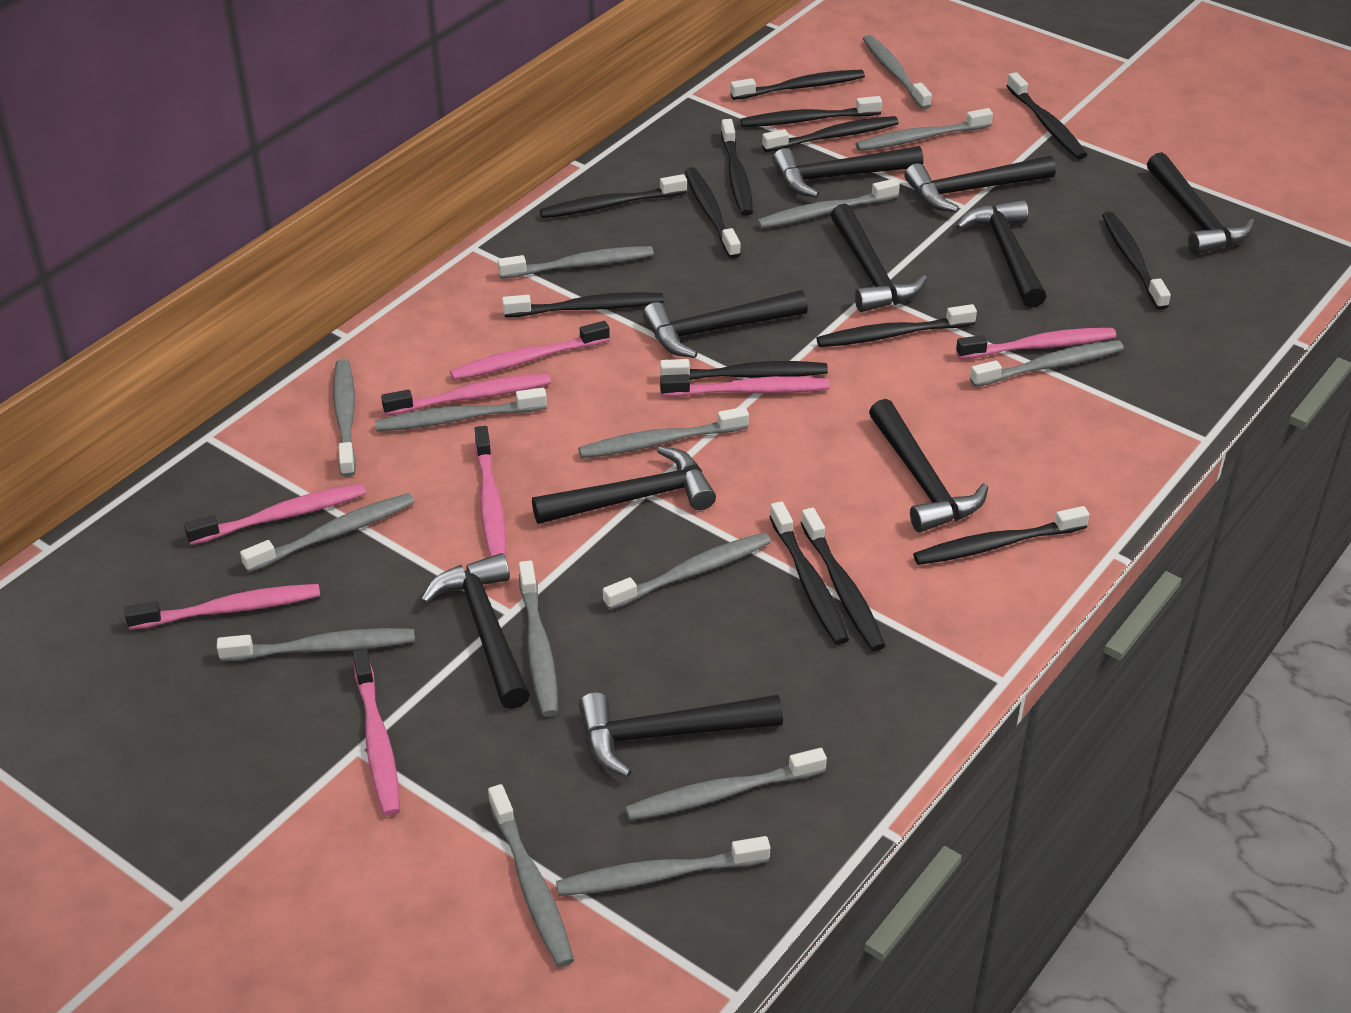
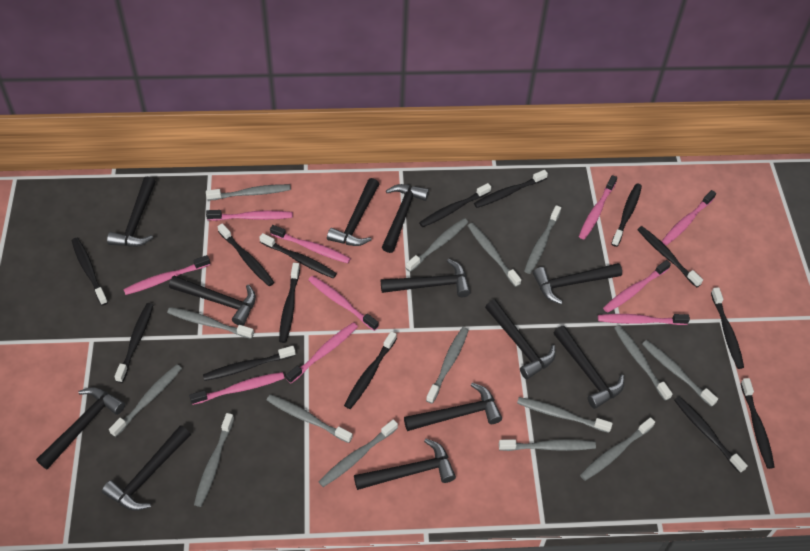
black hammer: 10 -> 12
pink toothbrush: 8 -> 10

